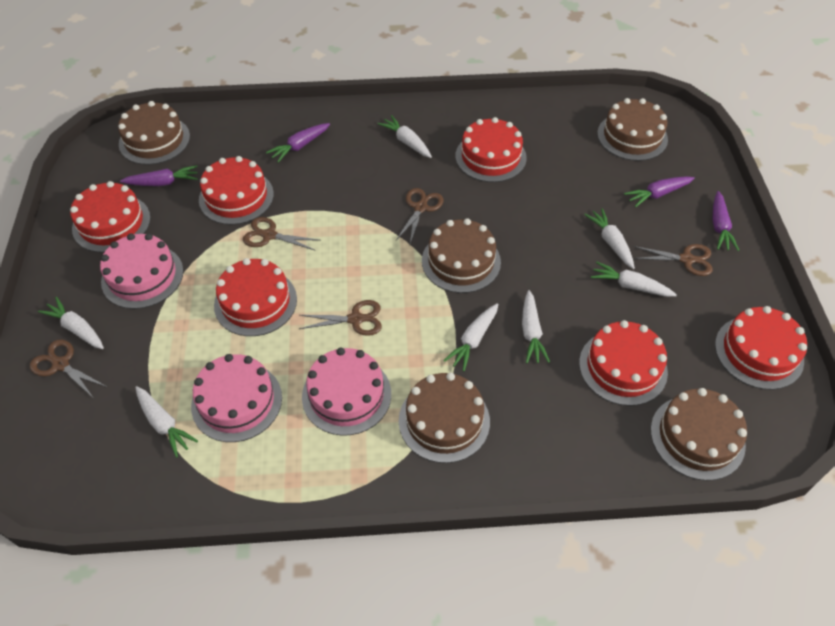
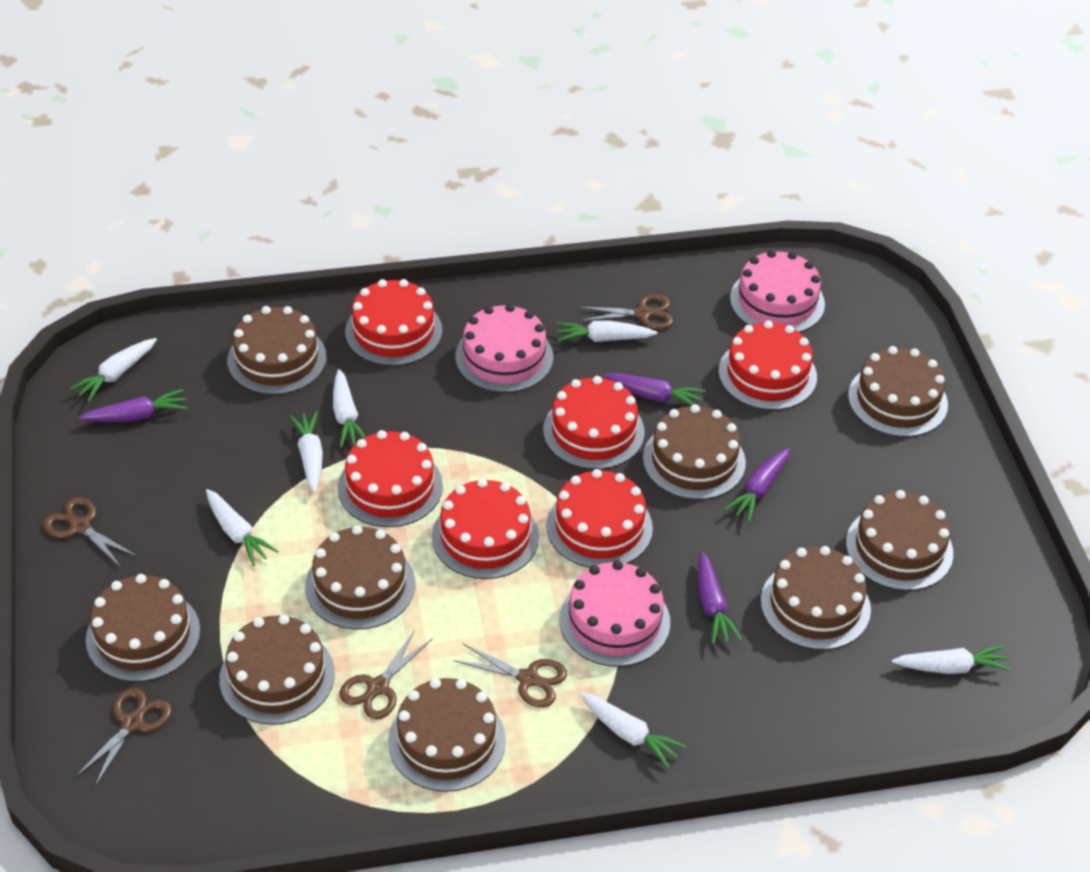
brown cake: 5 -> 9

